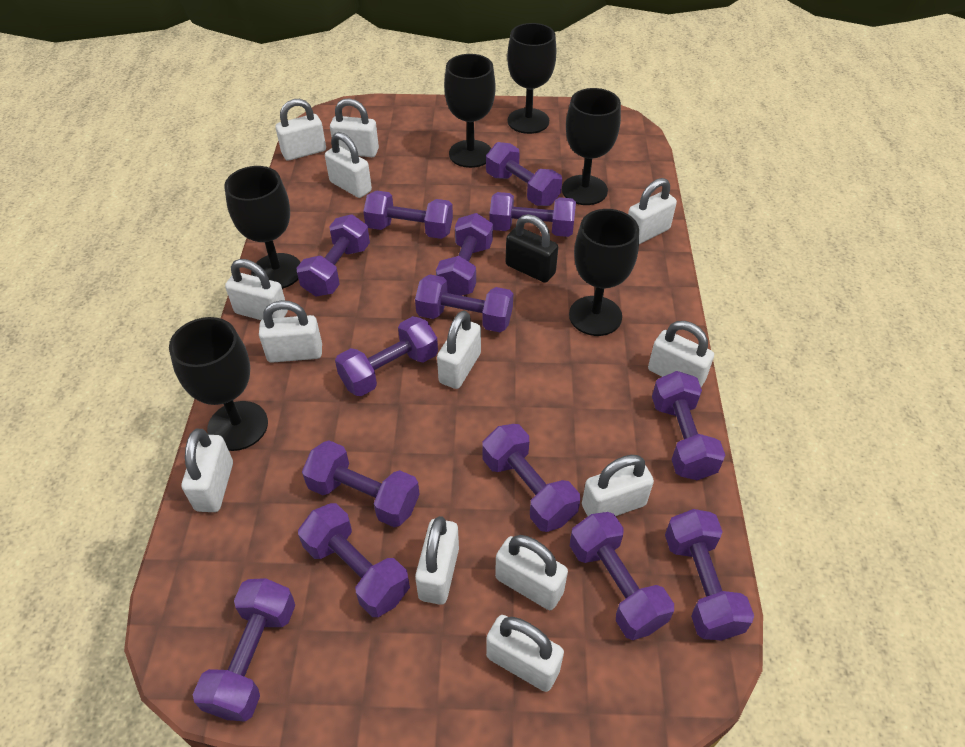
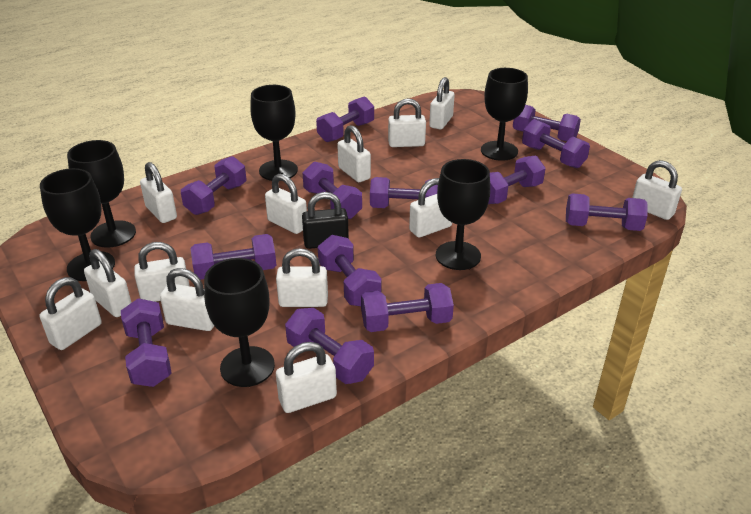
purple dumbbell: 14 -> 13

